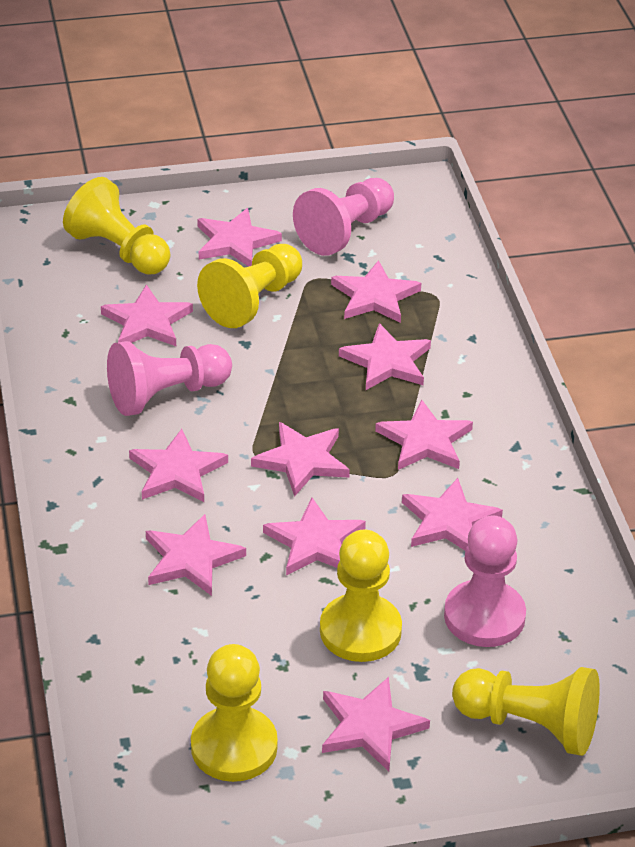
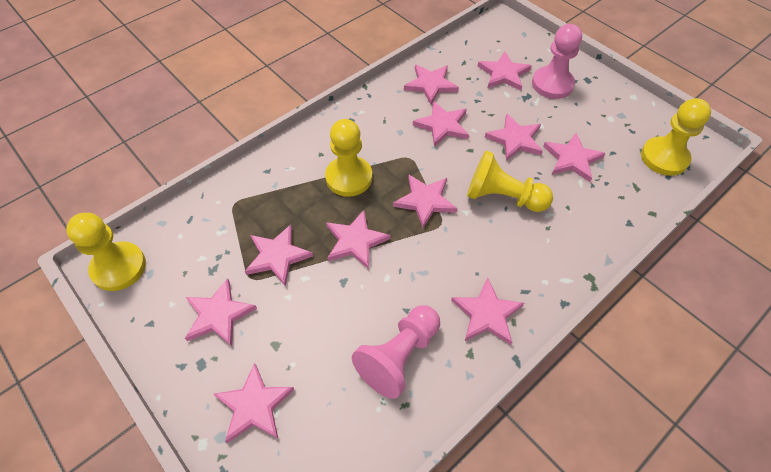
pink pawn: 3 -> 2
yellow pawn: 5 -> 4

